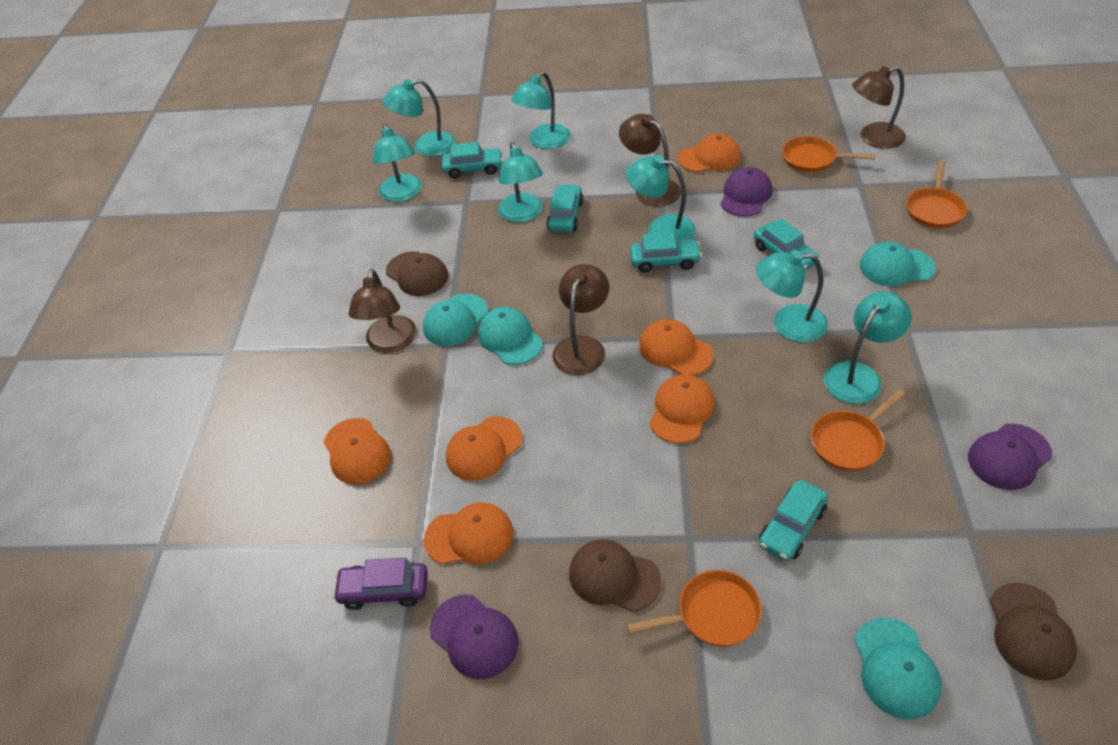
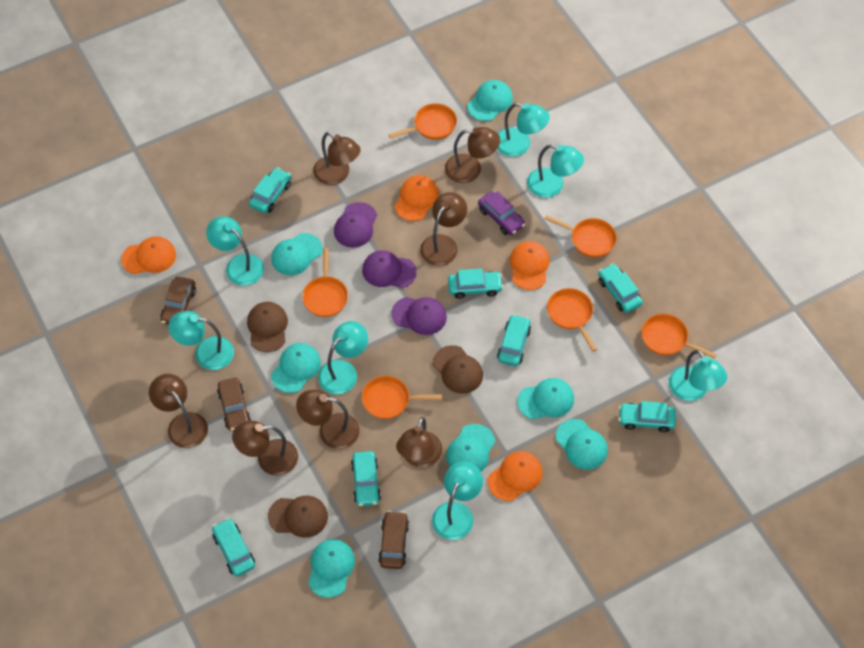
brown car: 0 -> 3
brown lamp: 4 -> 7
orange cap: 6 -> 4
orange pan: 4 -> 6
turquoise cap: 4 -> 7
turquoise car: 5 -> 7

